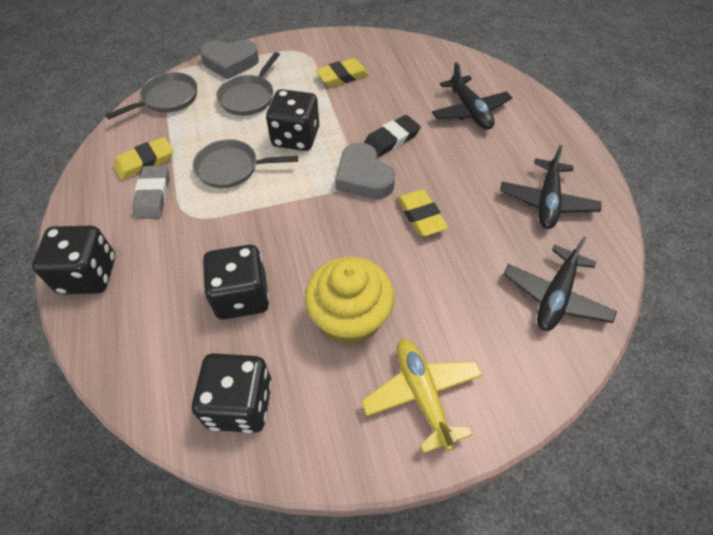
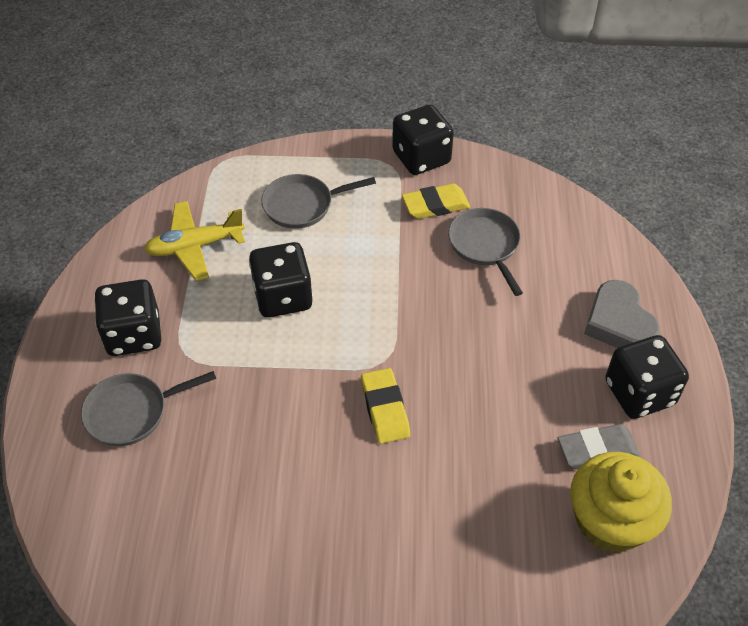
black eraser: 1 -> 0
black plane: 3 -> 0
grey heart: 2 -> 1
yellow eraser: 3 -> 2

